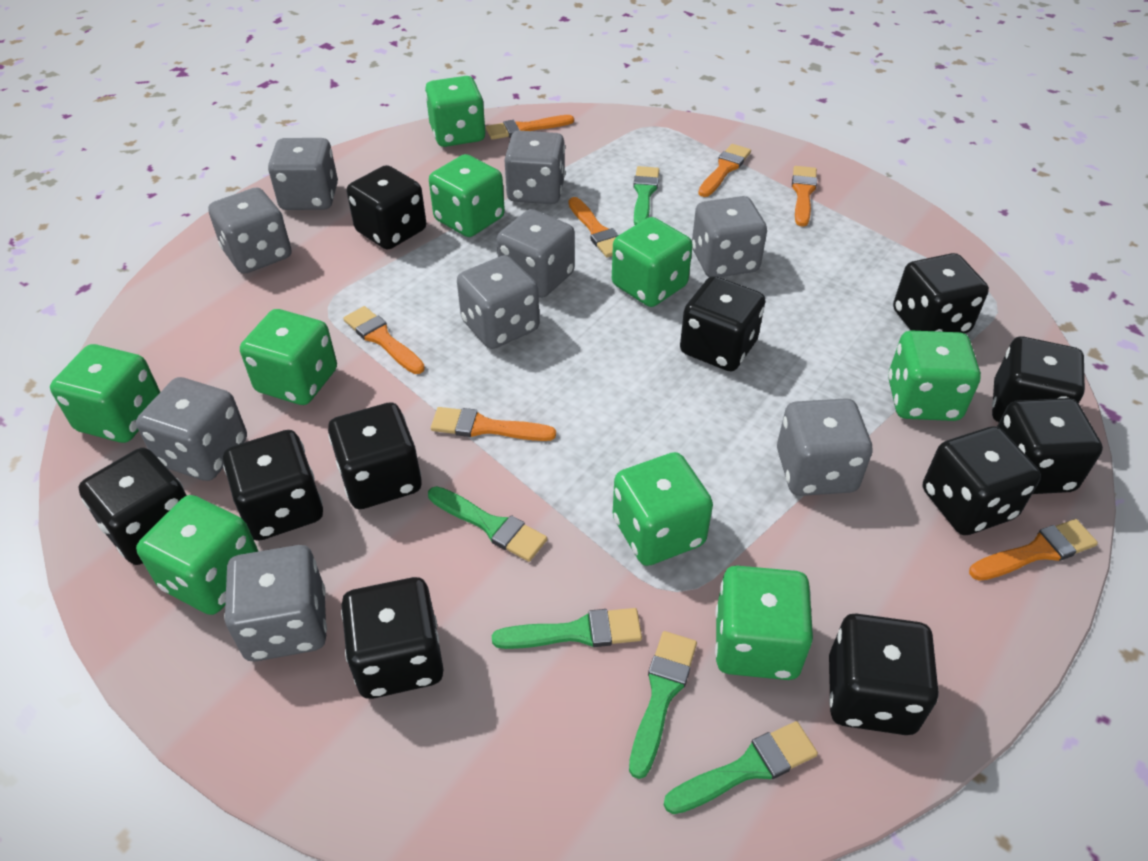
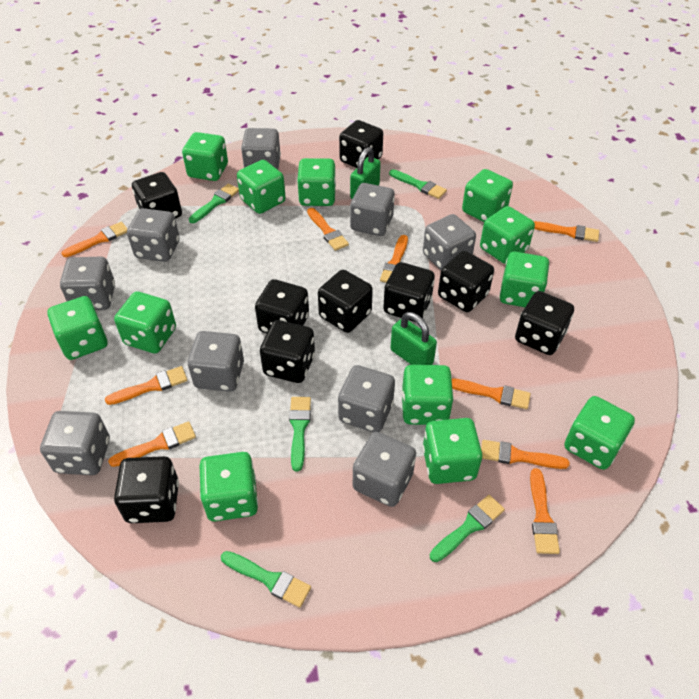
black dice: 11 -> 9
green dice: 9 -> 12
green padlock: 0 -> 2
orange brush: 7 -> 9

